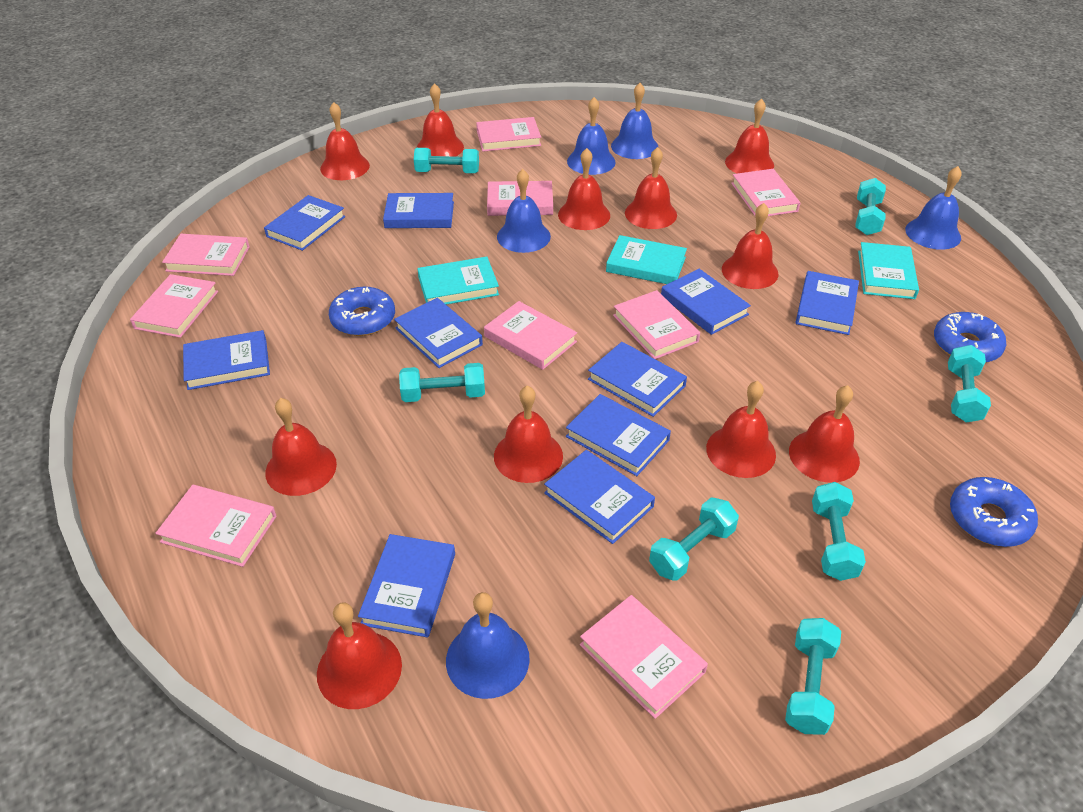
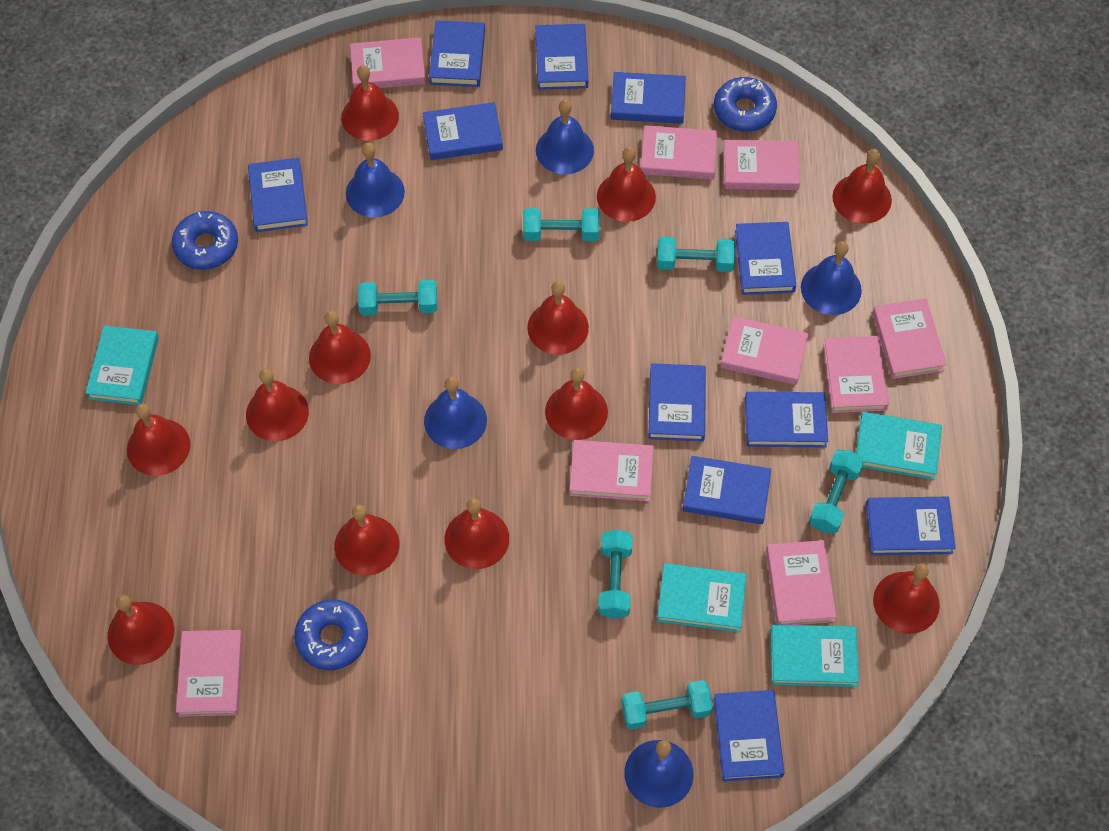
blue book: 10 -> 11
red bell: 11 -> 12
turquoise book: 3 -> 4
turquoise dumbbell: 7 -> 6

